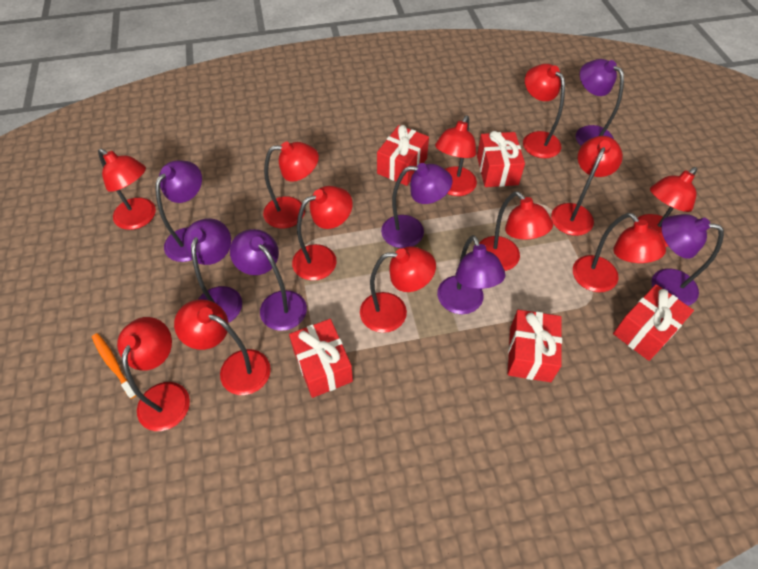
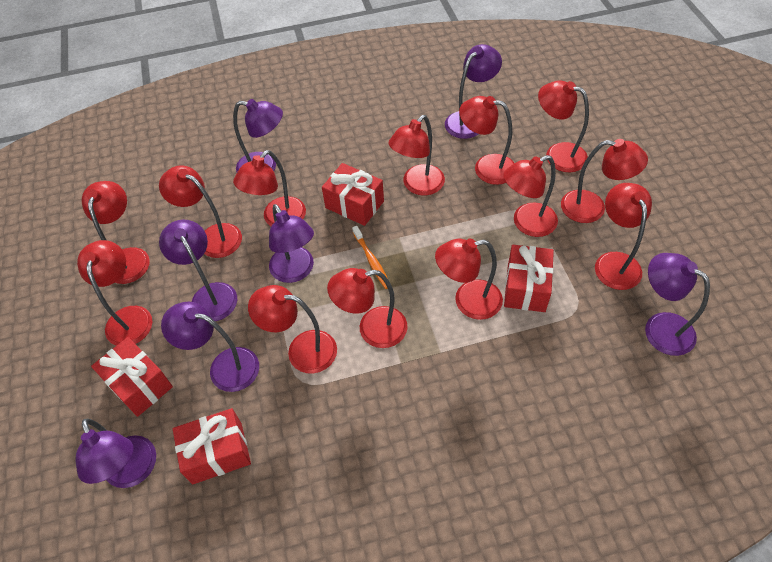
red gift: 5 -> 4
red lamp: 12 -> 13

